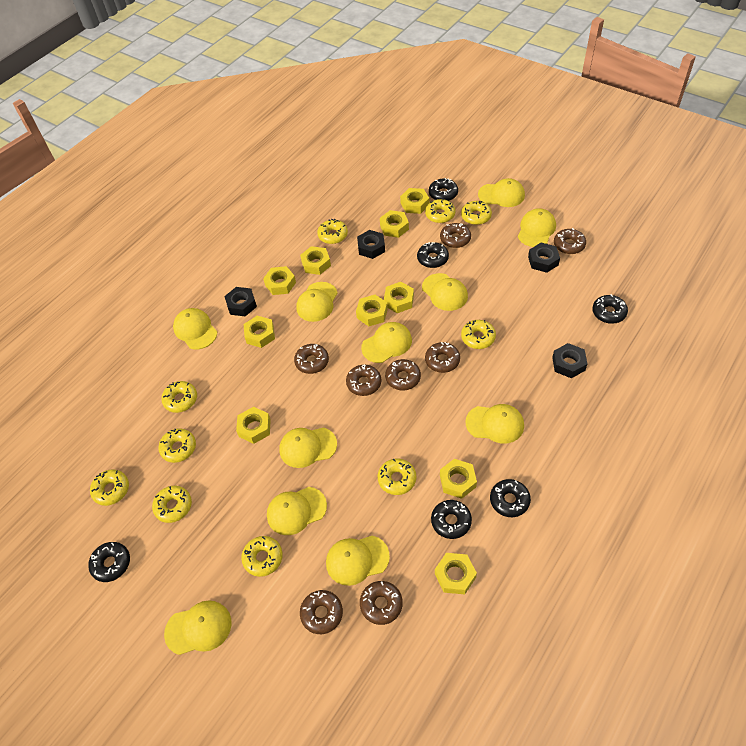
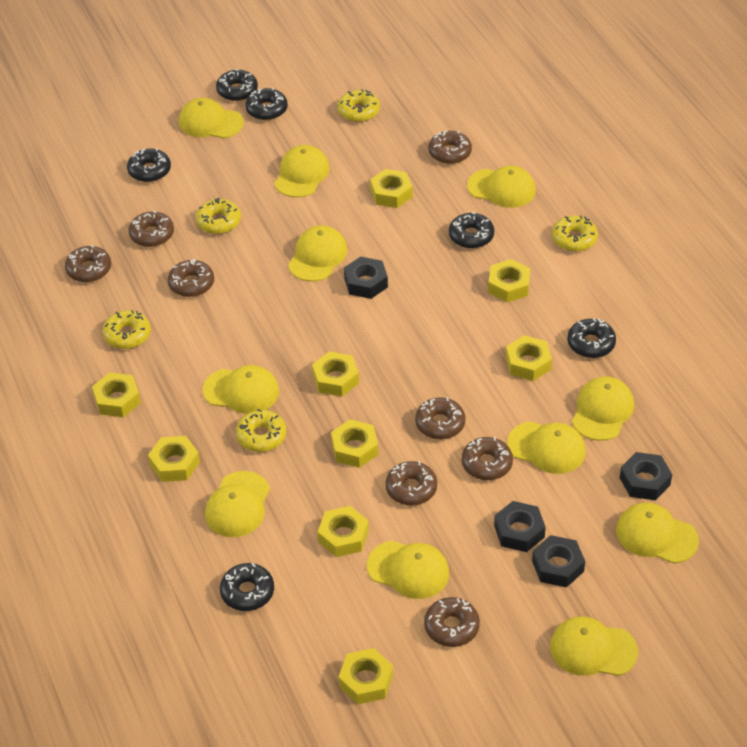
yellow donut: 10 -> 5
yellow nut: 10 -> 9

